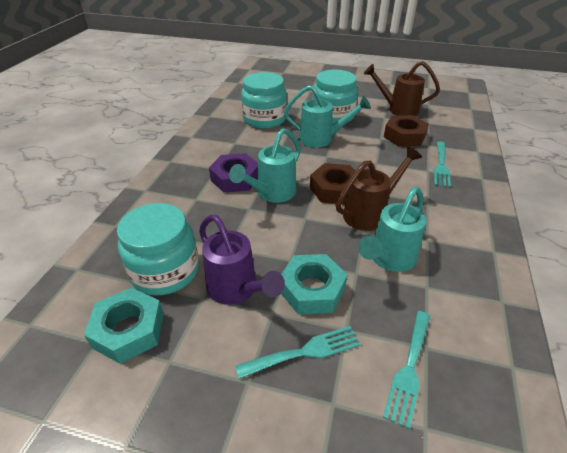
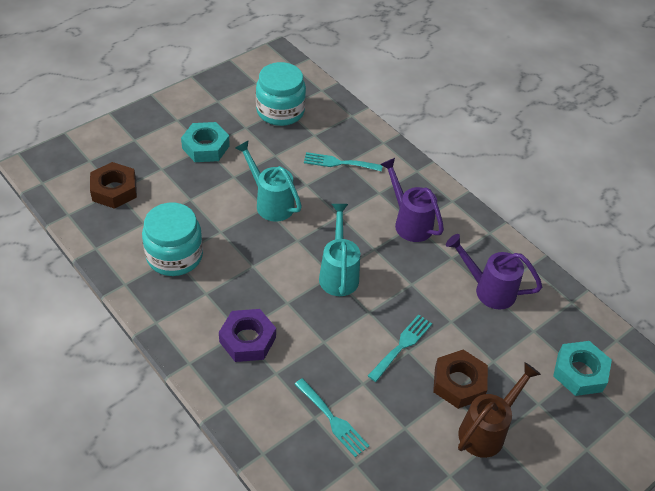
brown watering can: 2 -> 1
purple watering can: 1 -> 2
turquoise jar: 3 -> 2
turquoise watering can: 3 -> 2

